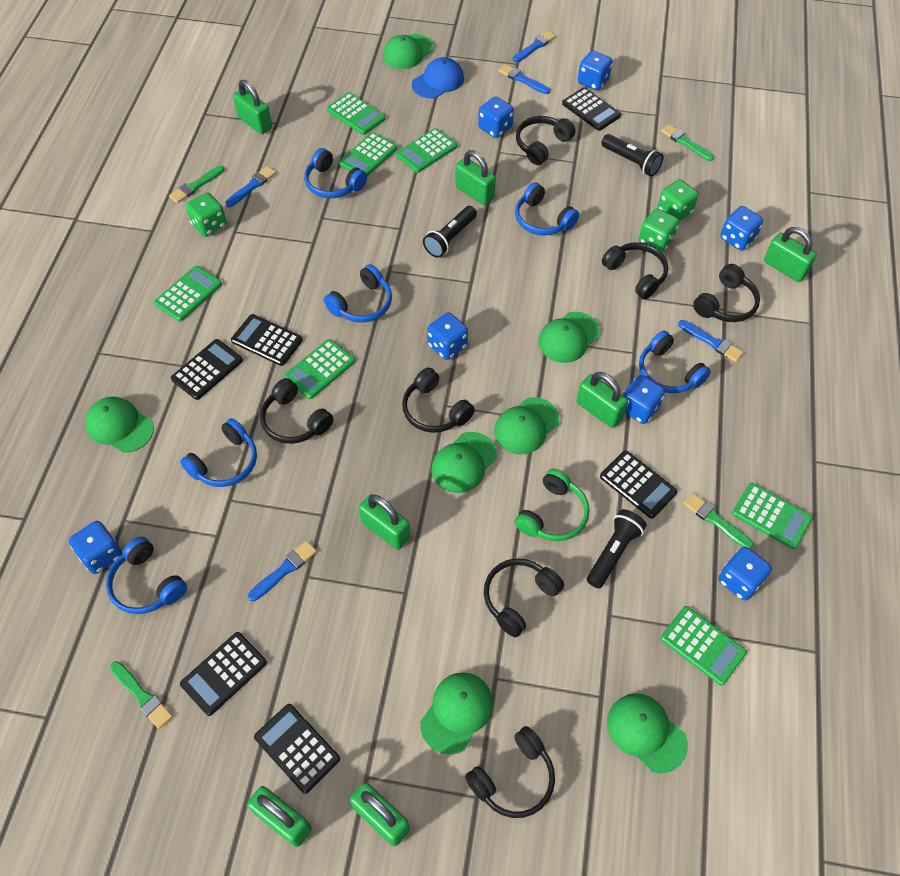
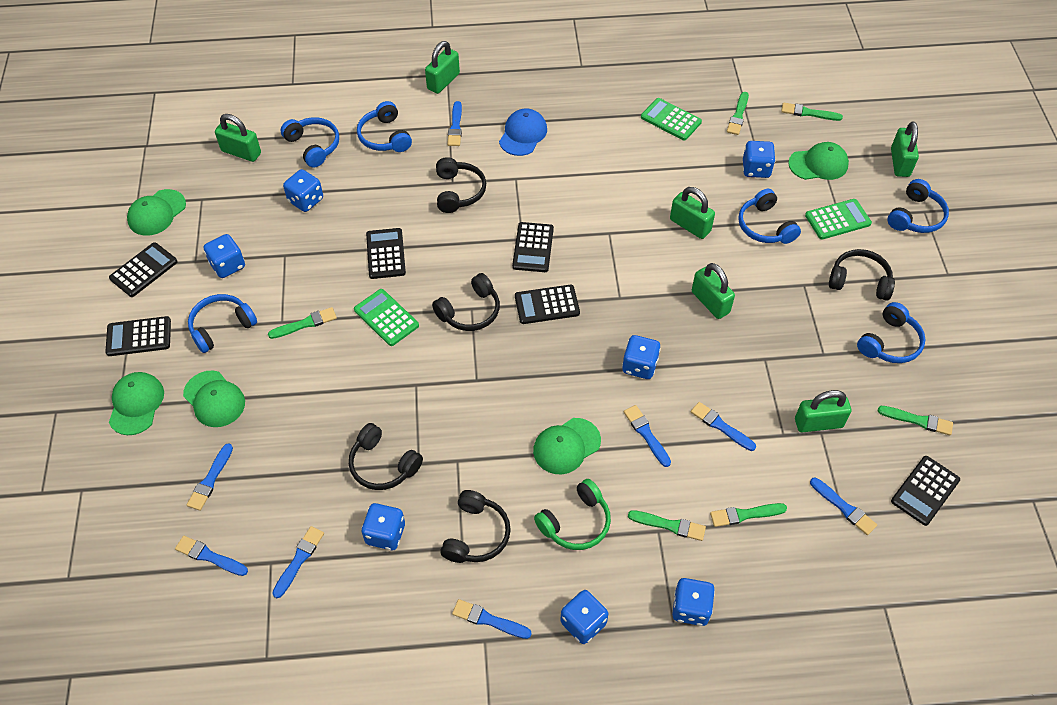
black flashlight: 3 -> 0
black headphones: 7 -> 5
blue brush: 5 -> 8
green brush: 4 -> 6
green calculator: 7 -> 3
green cap: 7 -> 5
green dice: 3 -> 0
green padlock: 7 -> 6

